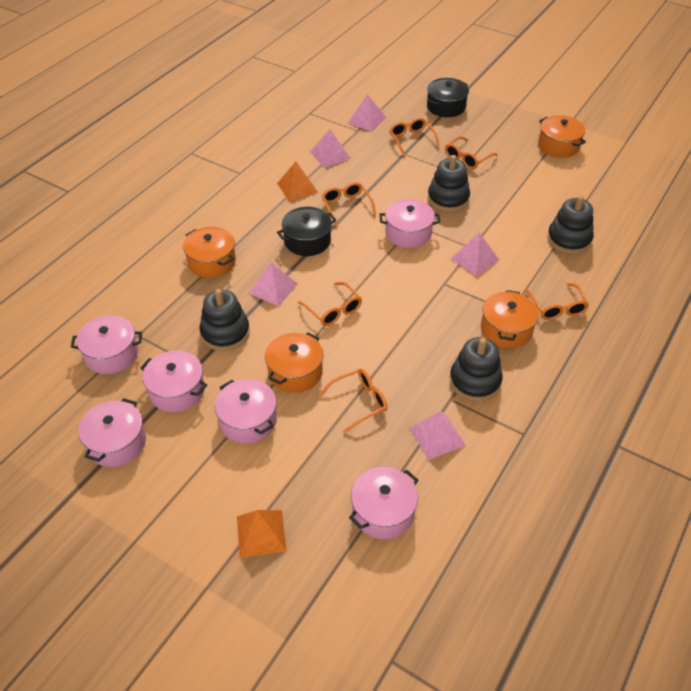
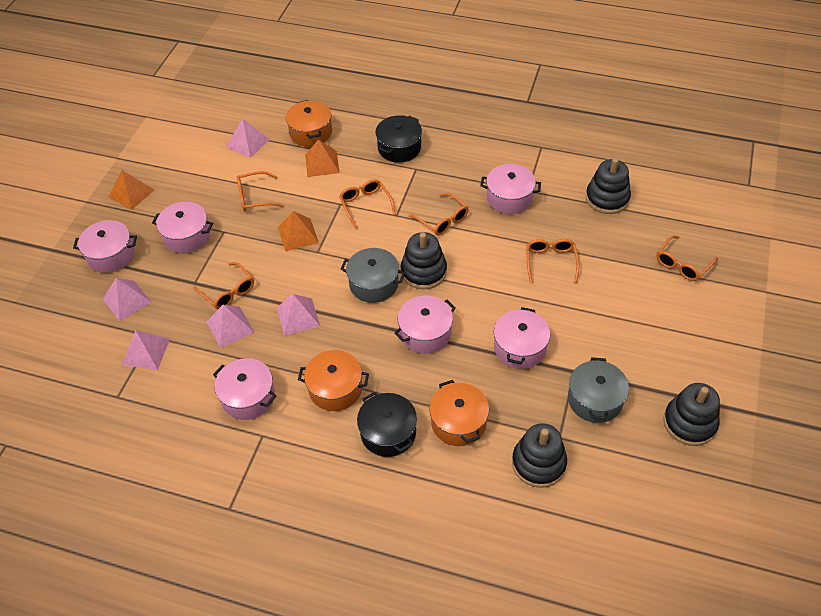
grey pot: 0 -> 2
orange pot: 4 -> 3
orange pyramid: 2 -> 3

